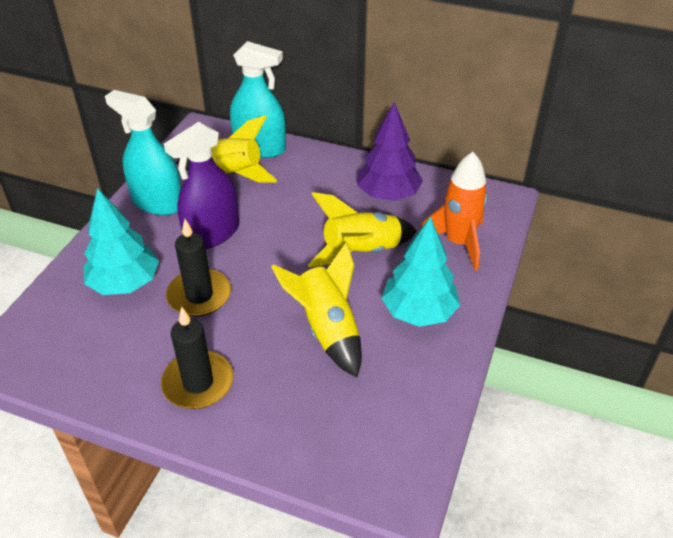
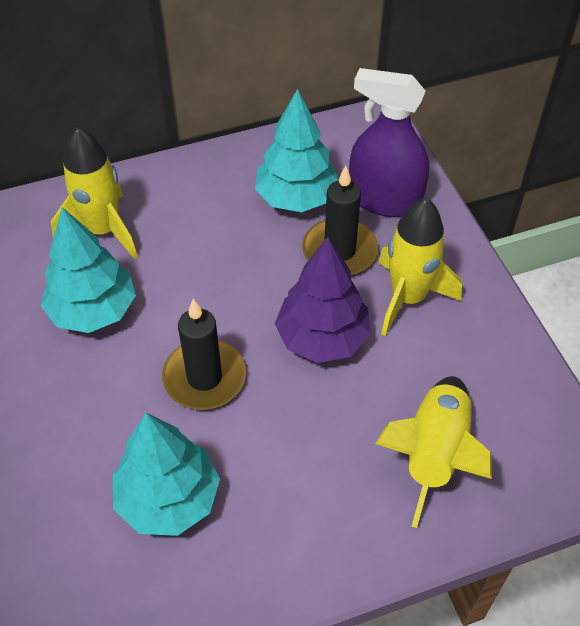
orange rocket: 1 -> 0
turquoise spray bottle: 2 -> 0
turquoise tree: 2 -> 3

